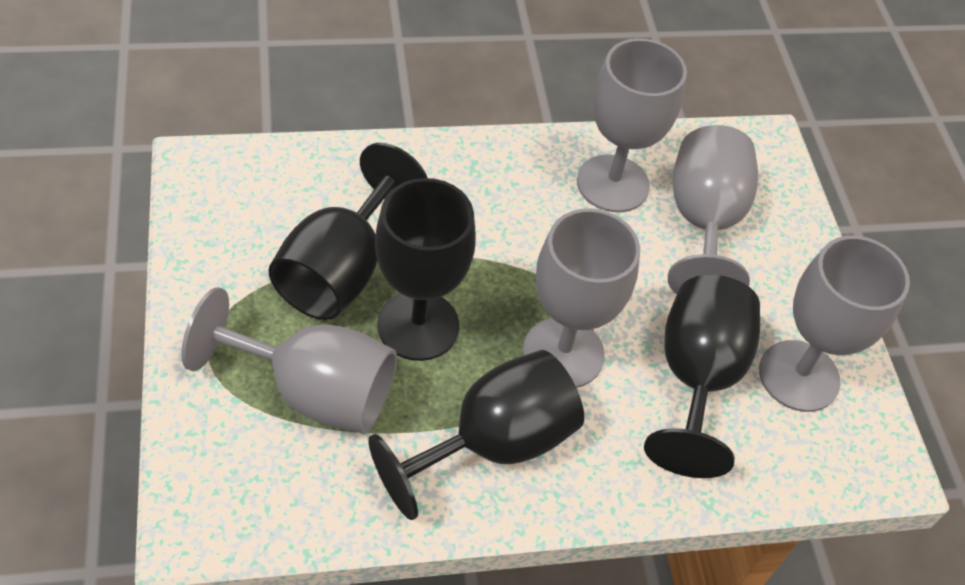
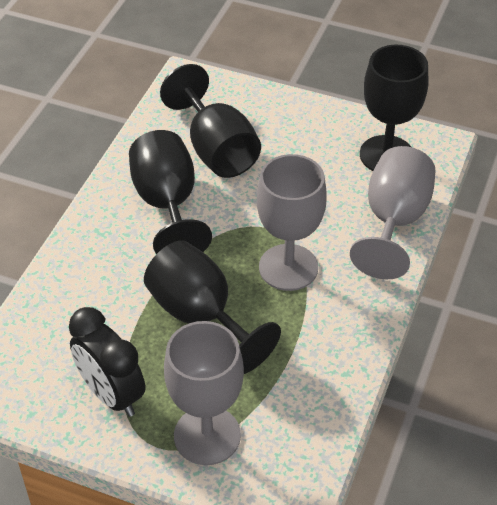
black clock: 0 -> 1
grey goblet: 5 -> 3

